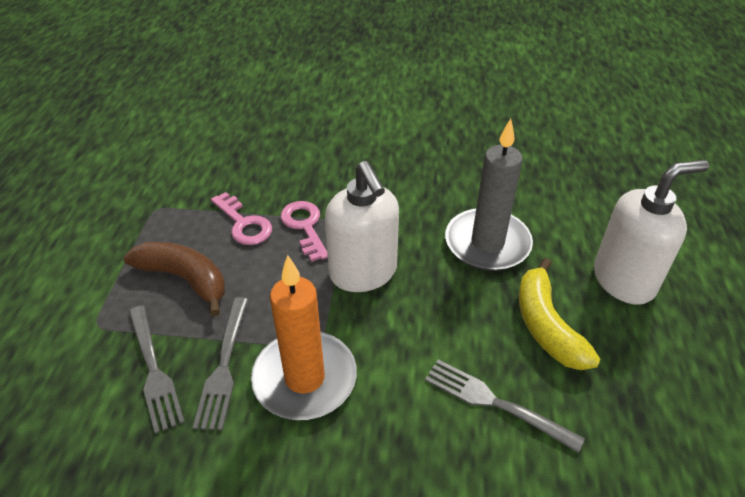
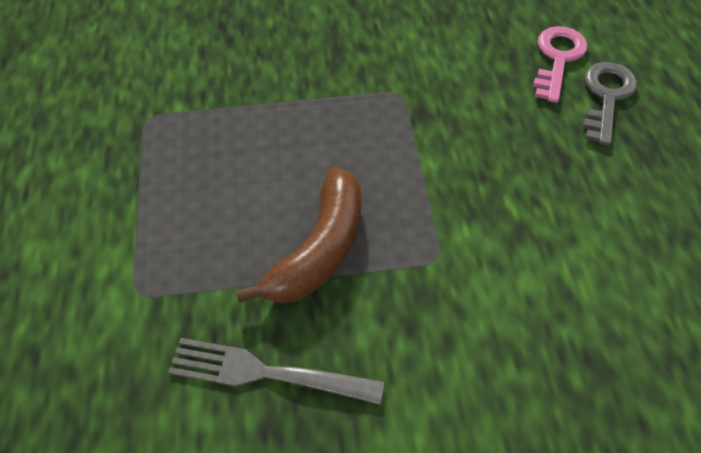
grey candle: 1 -> 0
grey fork: 3 -> 1
grey key: 0 -> 1
orange candle: 1 -> 0
pink key: 2 -> 1
white soap dispenser: 2 -> 0
yellow banana: 1 -> 0

